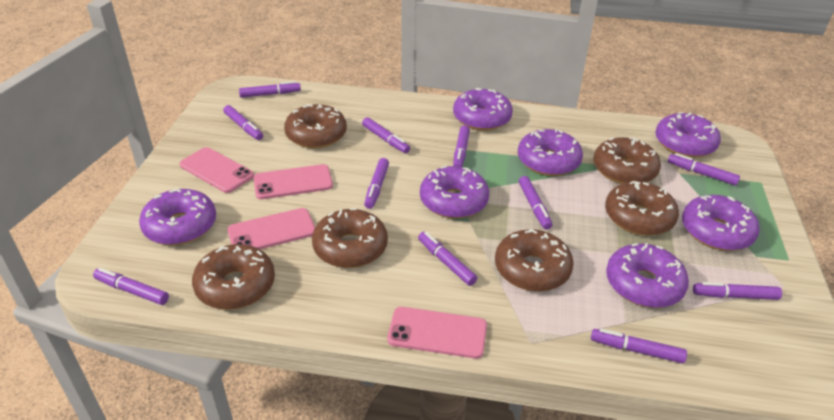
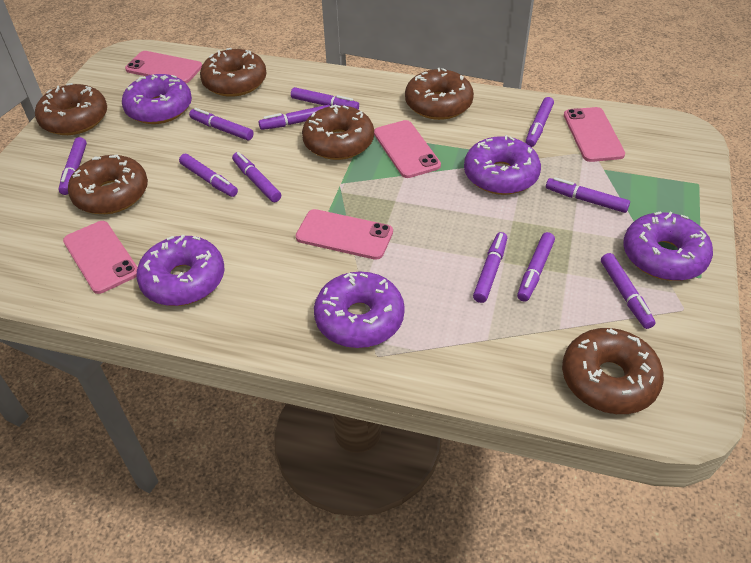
pink phone: 4 -> 5
purple donut: 7 -> 5

